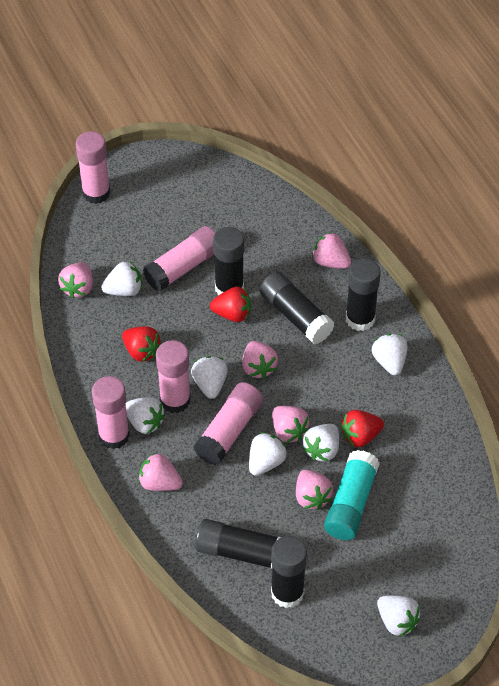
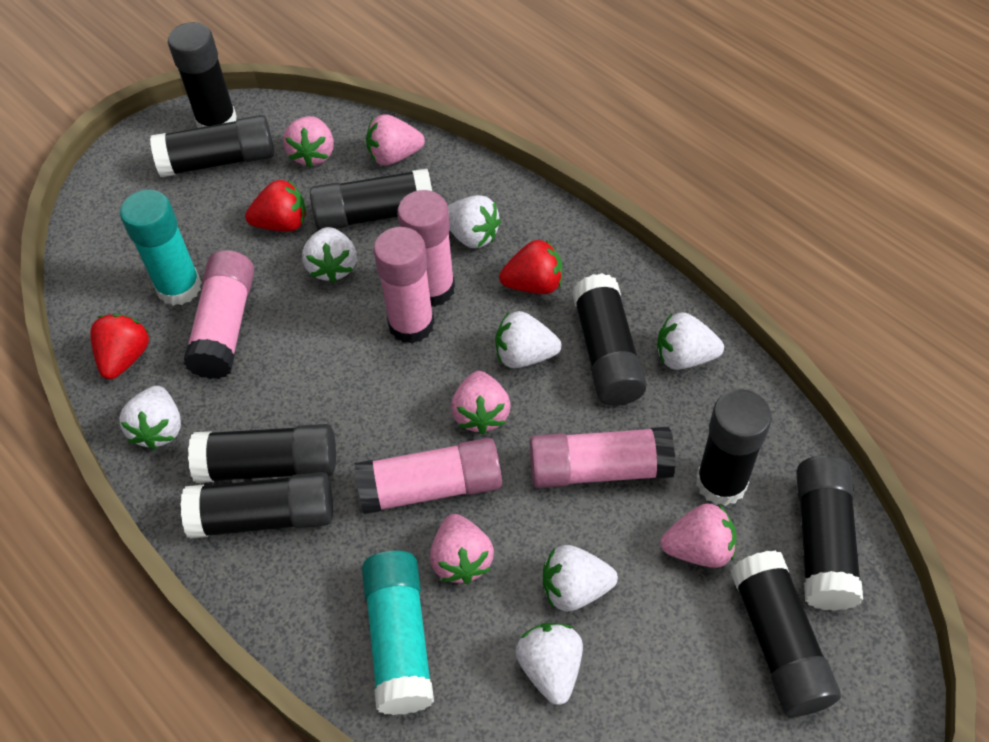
black glue stick: 5 -> 9
pink strawberry: 6 -> 5
turquoise glue stick: 1 -> 2

